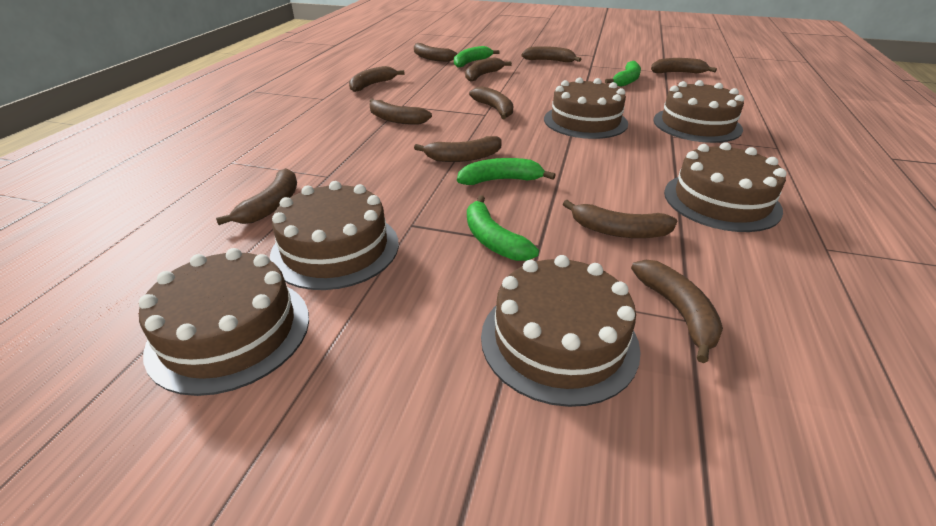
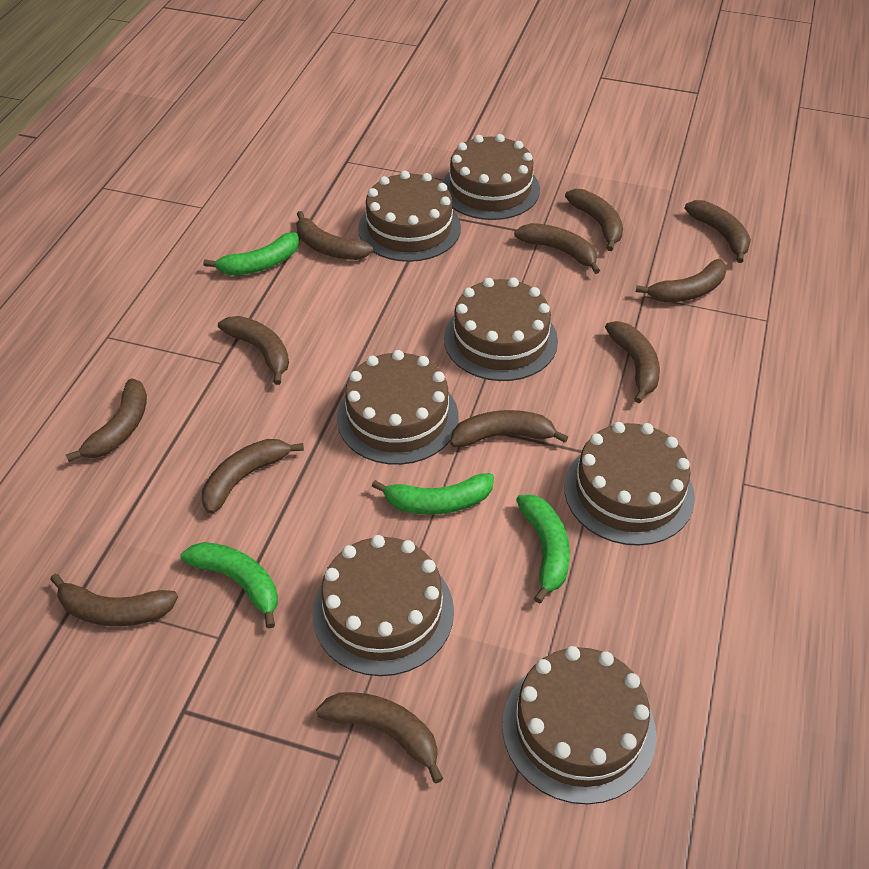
brown banana: 11 -> 12
brown cake: 6 -> 7

